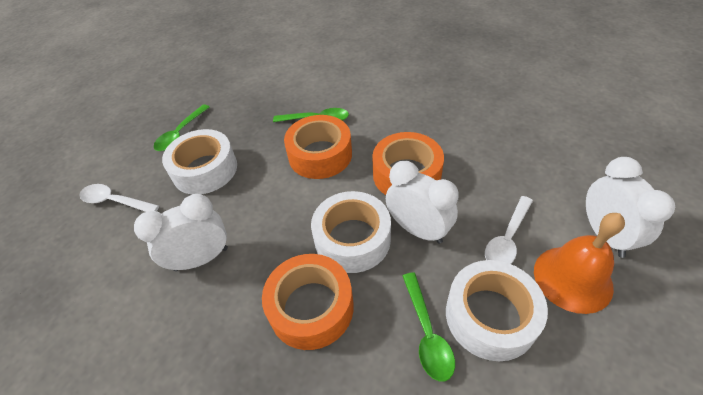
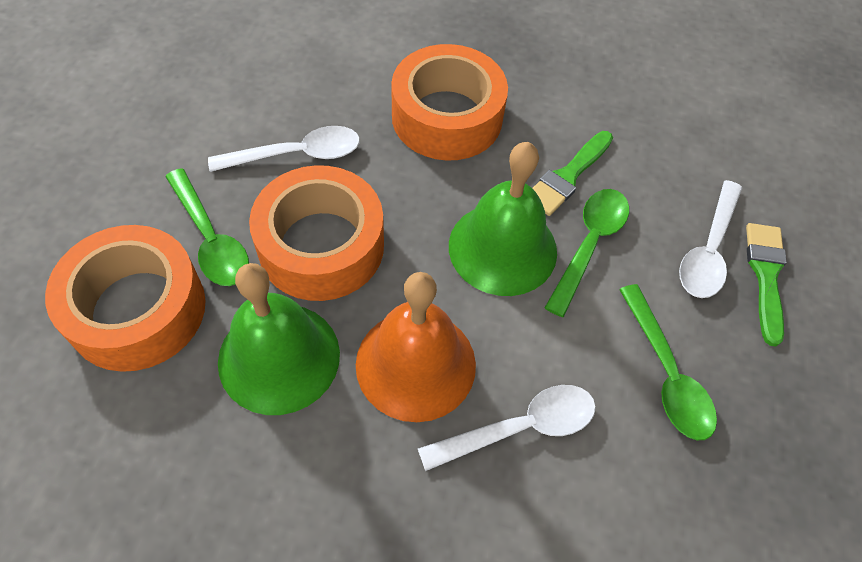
green bell: 0 -> 2
green brush: 0 -> 2
white clock: 3 -> 0
white spoon: 2 -> 3
white tape: 3 -> 0

